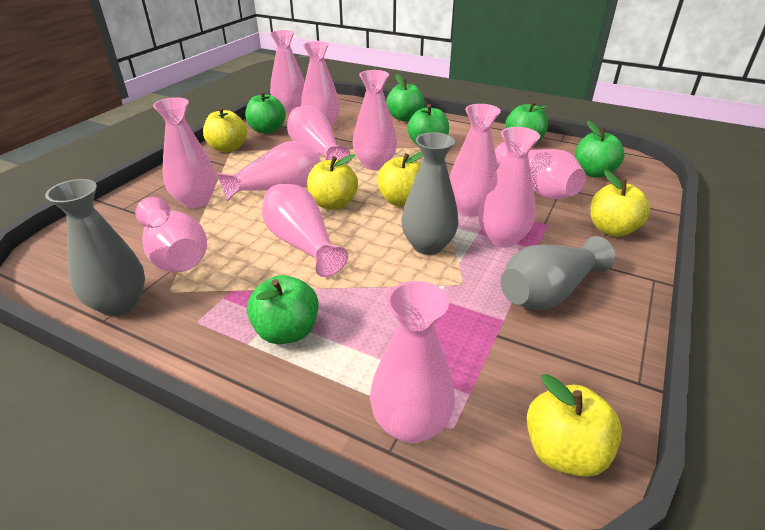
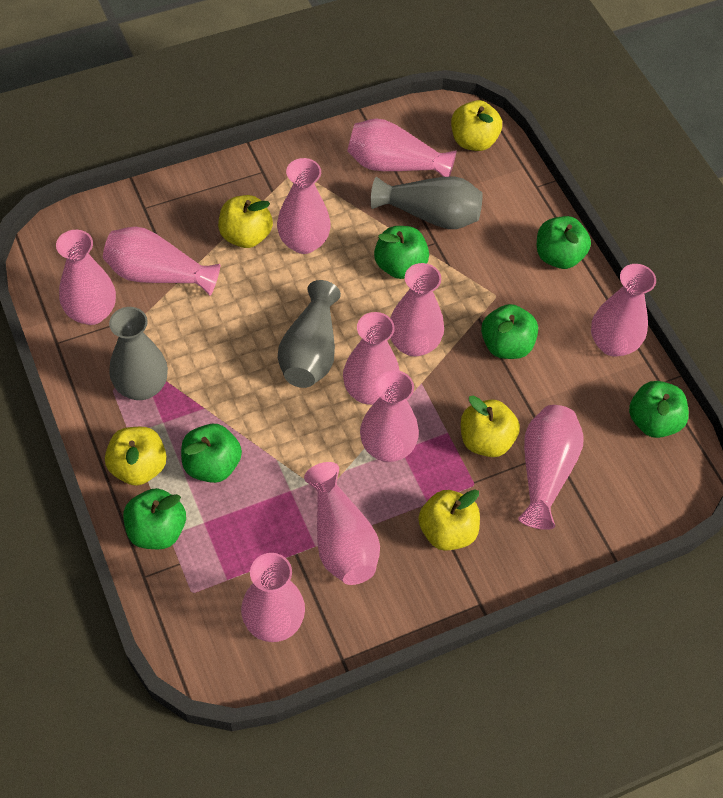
pink vase: 12 -> 11

